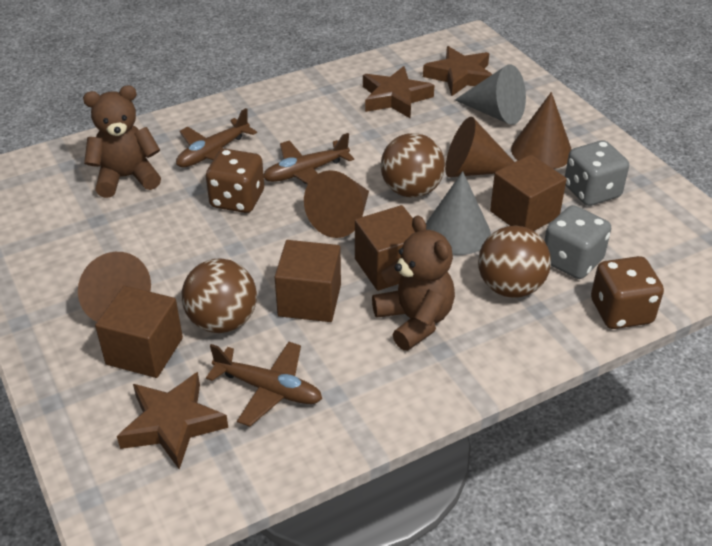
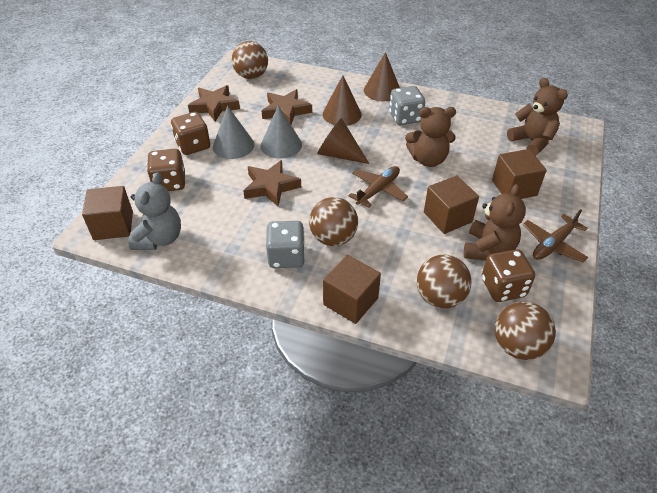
brown ball: 3 -> 4
brown cone: 4 -> 3
brown dice: 2 -> 3
brown plane: 3 -> 2
brown teddy bear: 2 -> 3
grey teddy bear: 0 -> 1

